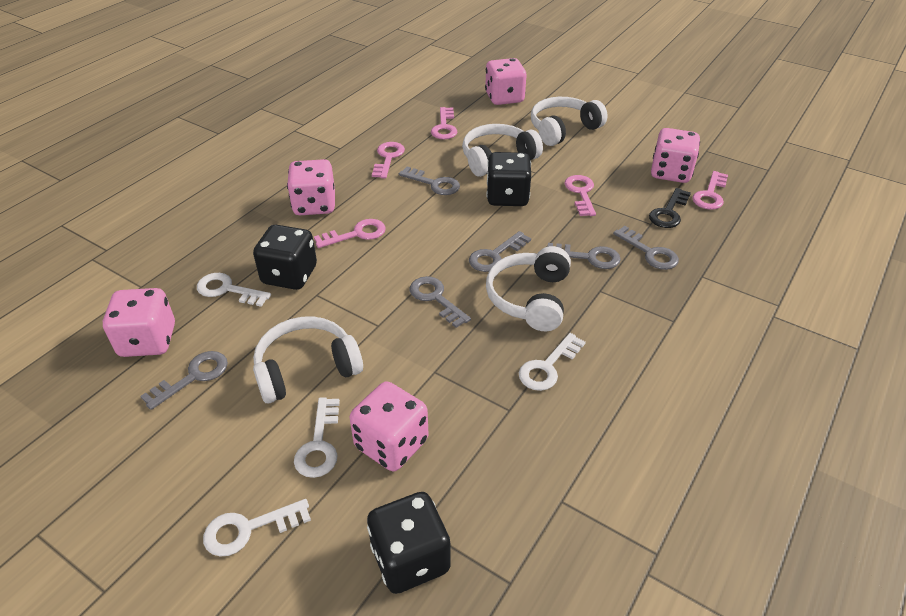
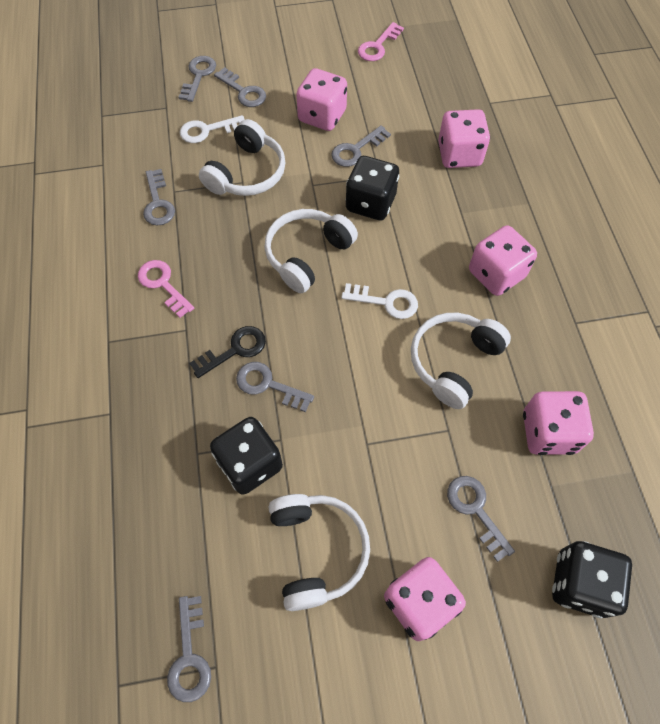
grey key: 6 -> 7
pink key: 5 -> 2
white key: 4 -> 2

